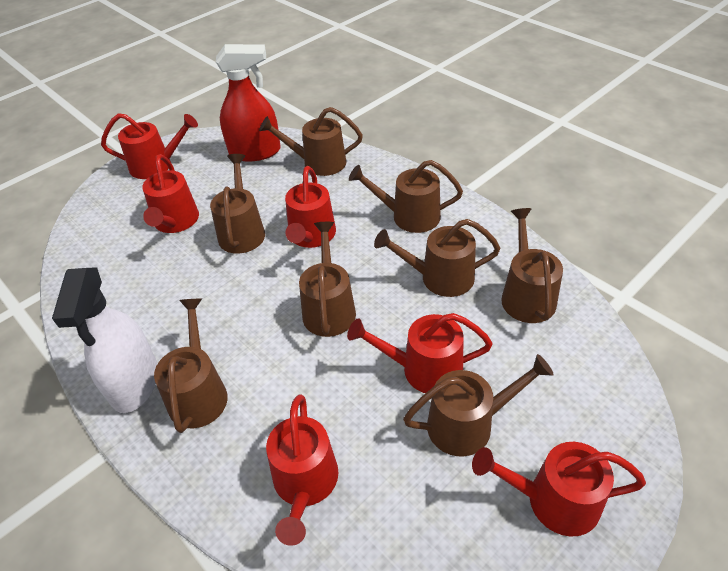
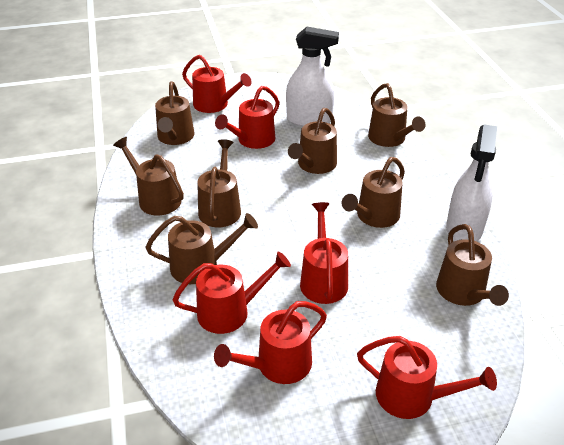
red spray bottle: 1 -> 0
white spray bottle: 1 -> 2

